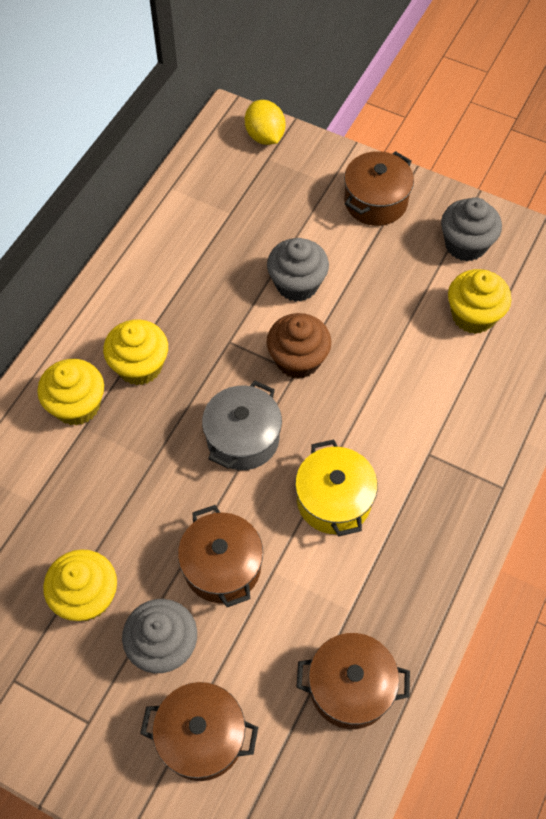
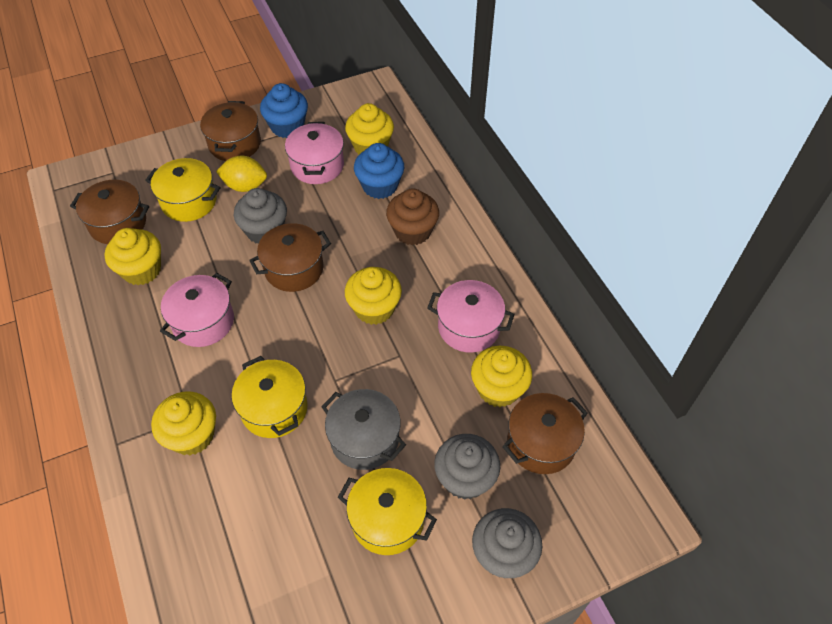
blue cupcake: 0 -> 2
pink pot: 0 -> 3
yellow cupcake: 4 -> 5
yellow pot: 1 -> 3

